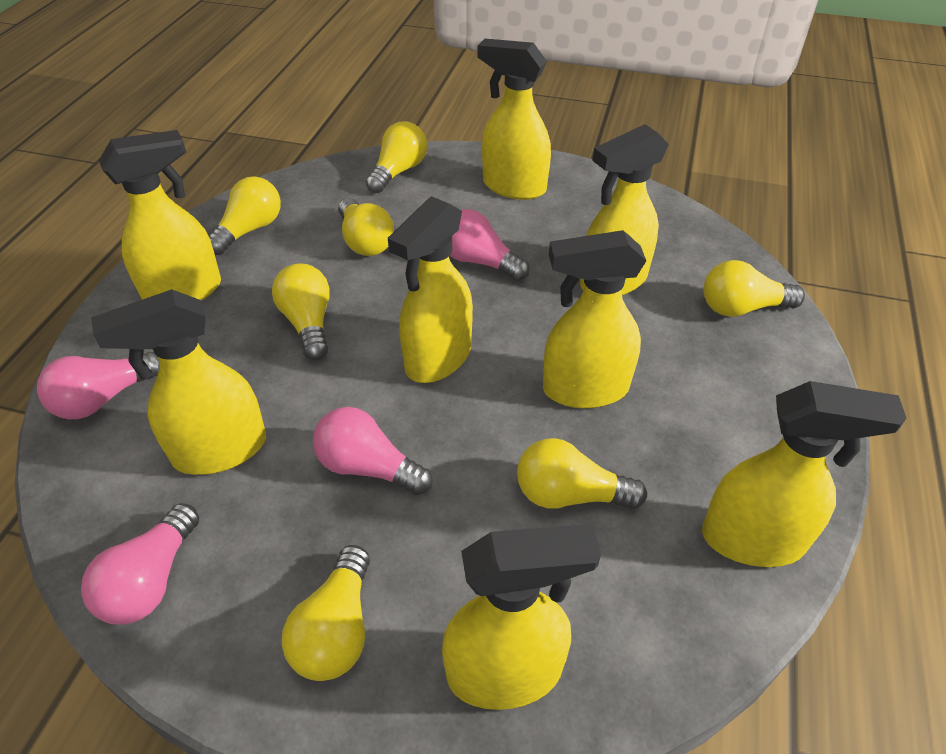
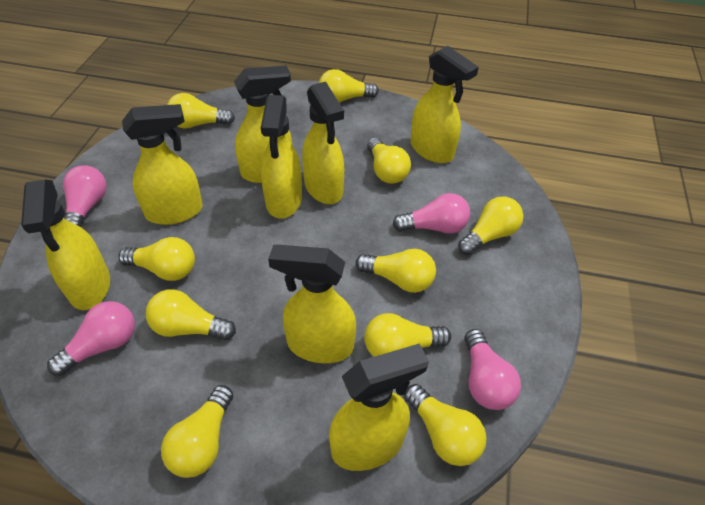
yellow light bulb: 7 -> 10

